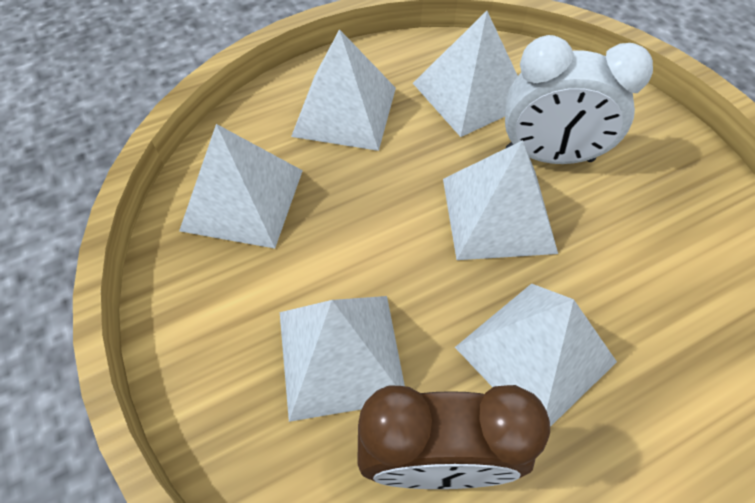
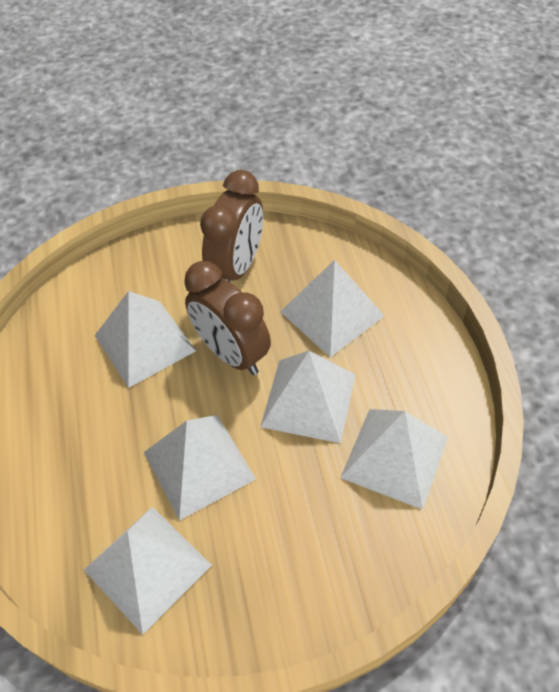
brown clock: 1 -> 2
white clock: 1 -> 0

